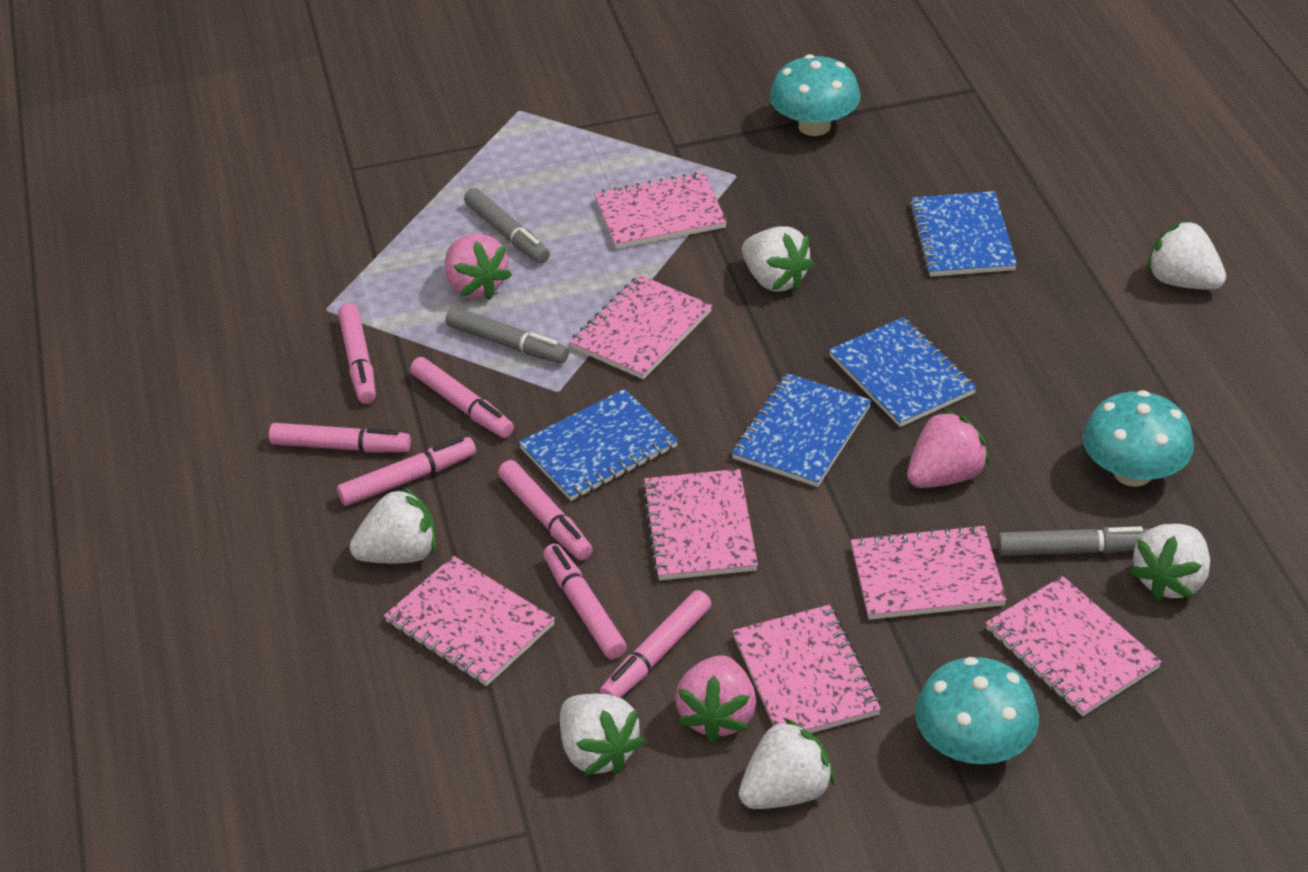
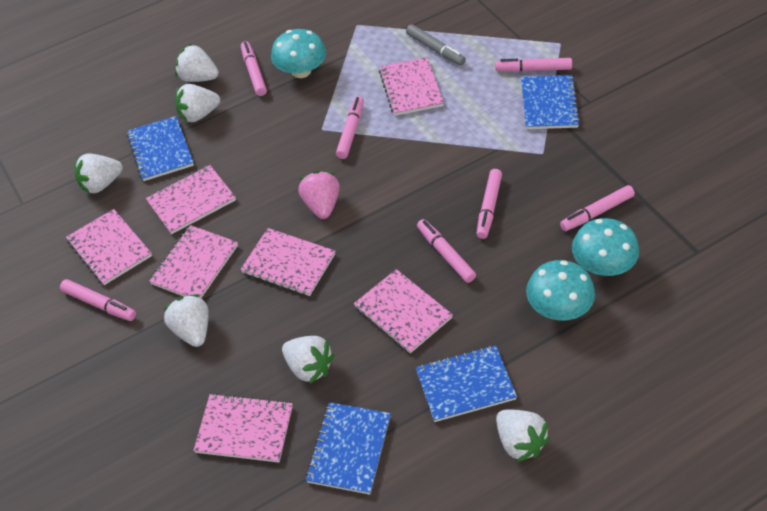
grey marker: 3 -> 1
pink strawberry: 3 -> 1

